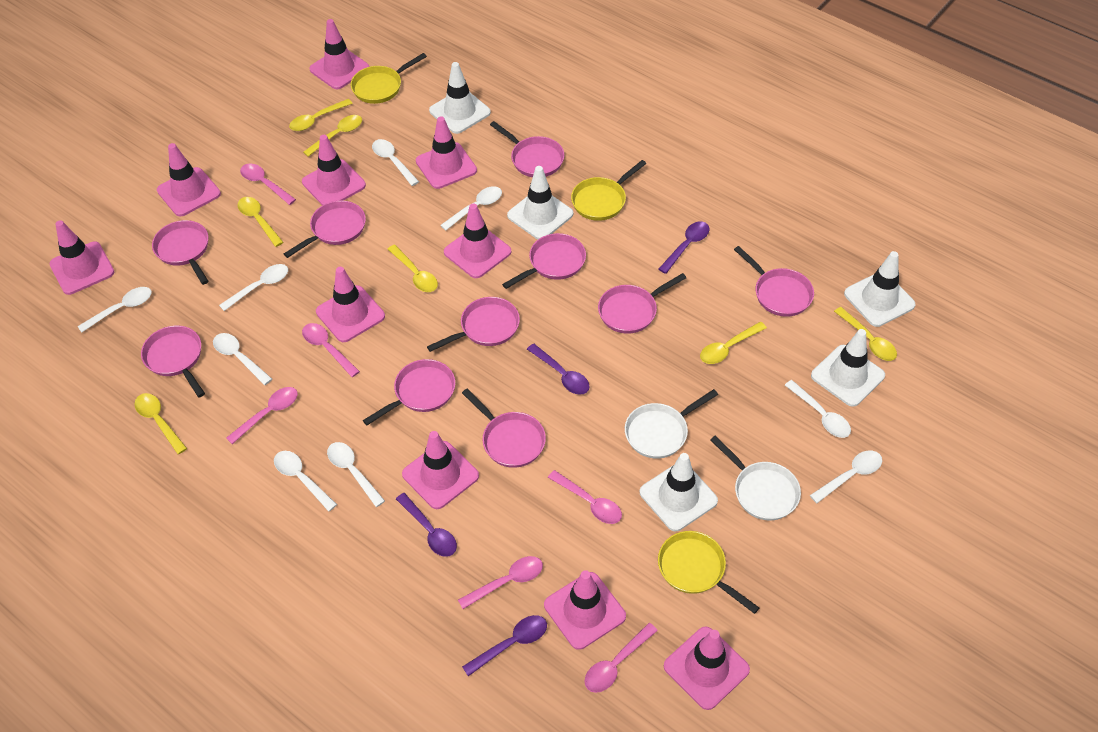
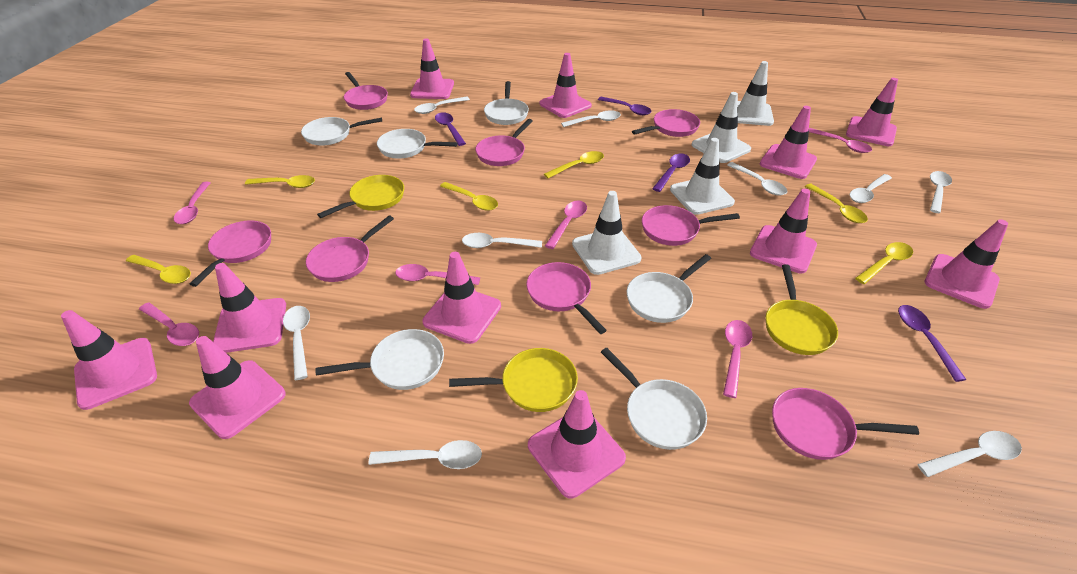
pink pan: 10 -> 8
pink traffic cone: 10 -> 11
white pan: 2 -> 6
white traffic cone: 5 -> 4
yellow spoon: 7 -> 6

